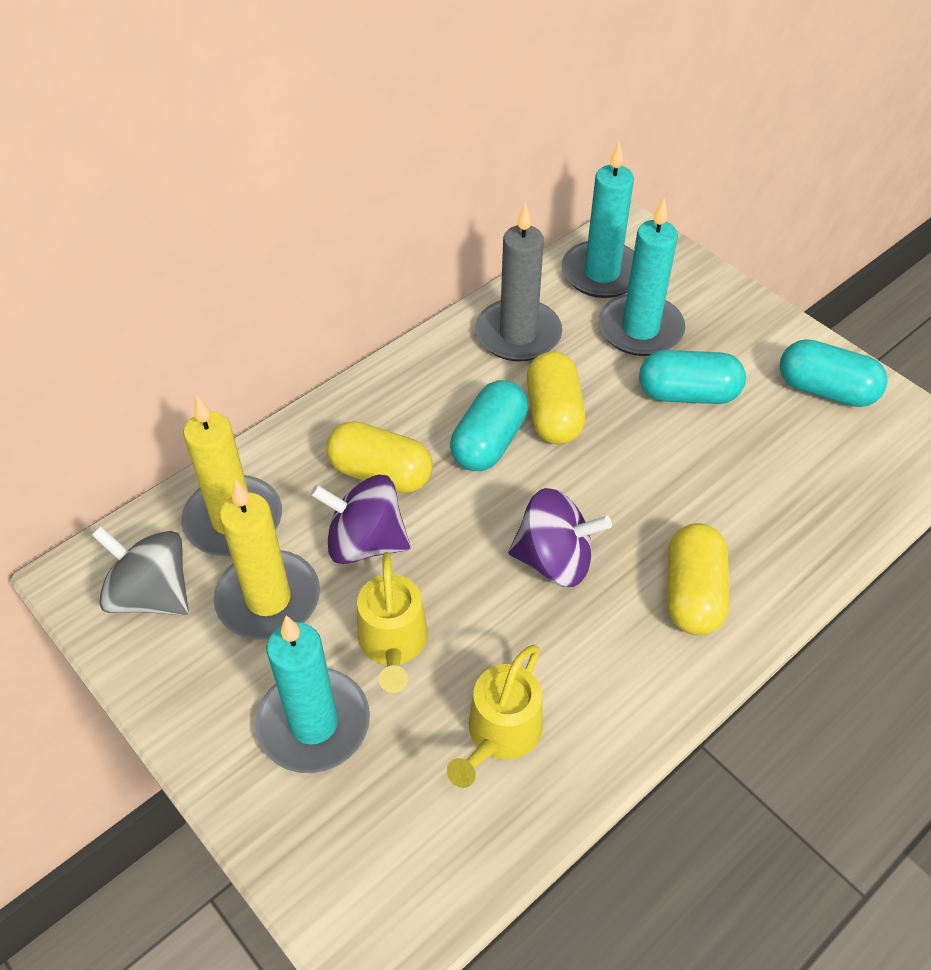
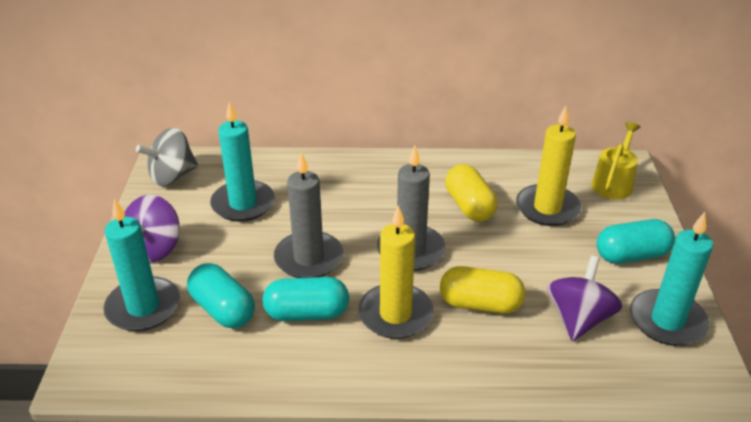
grey candle: 1 -> 2
yellow capsule: 3 -> 2
yellow watering can: 2 -> 1

